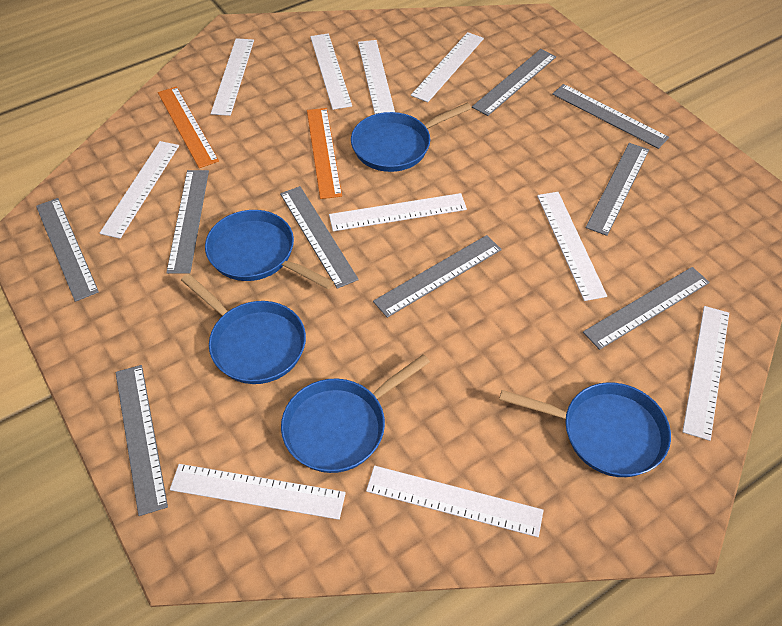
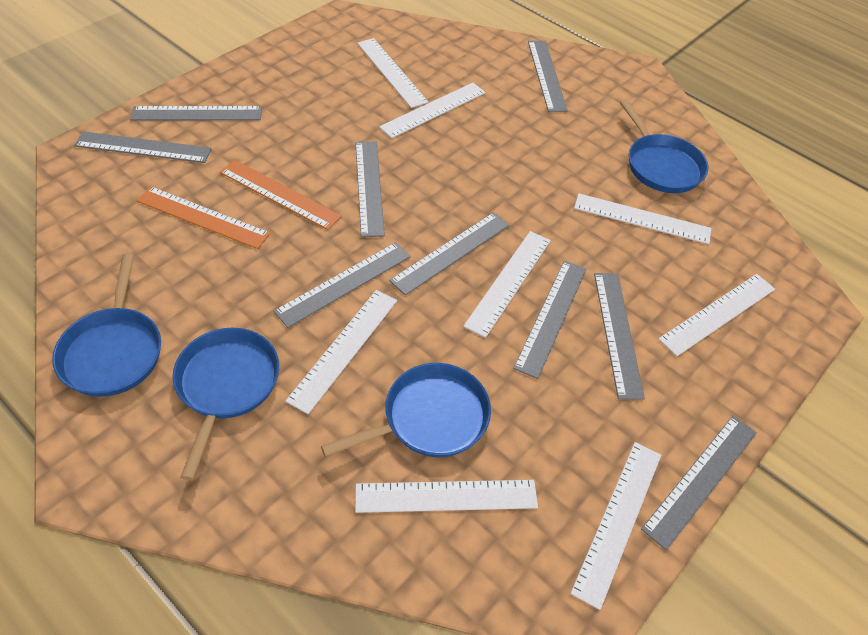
blue pan: 5 -> 4
white ruler: 10 -> 8

